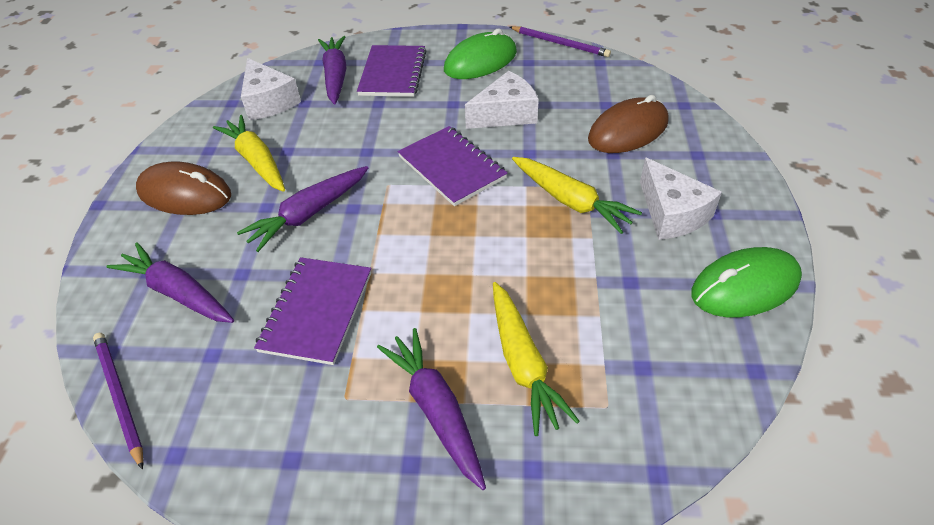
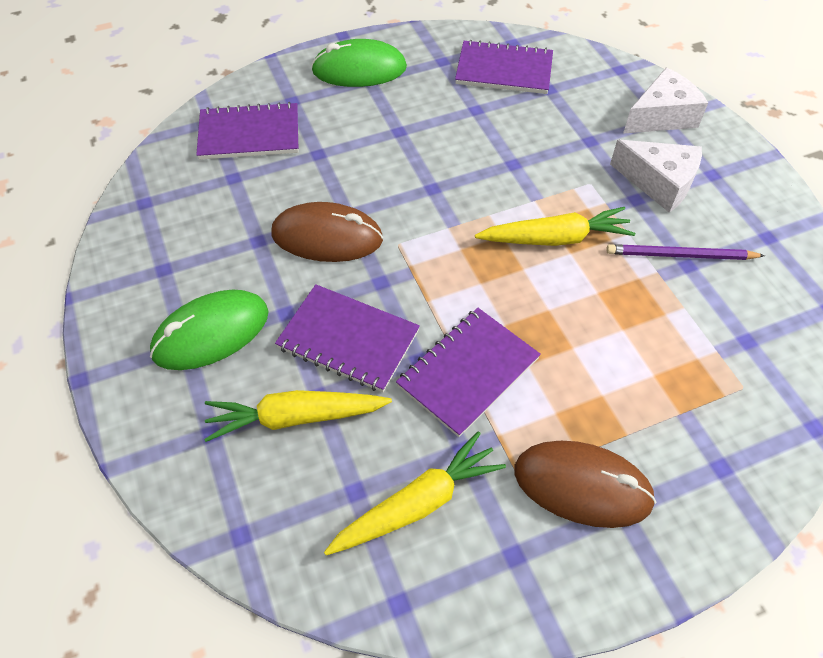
purple carrot: 4 -> 0
purple notebook: 3 -> 4
purple pencil: 2 -> 1
white cheese: 3 -> 2

